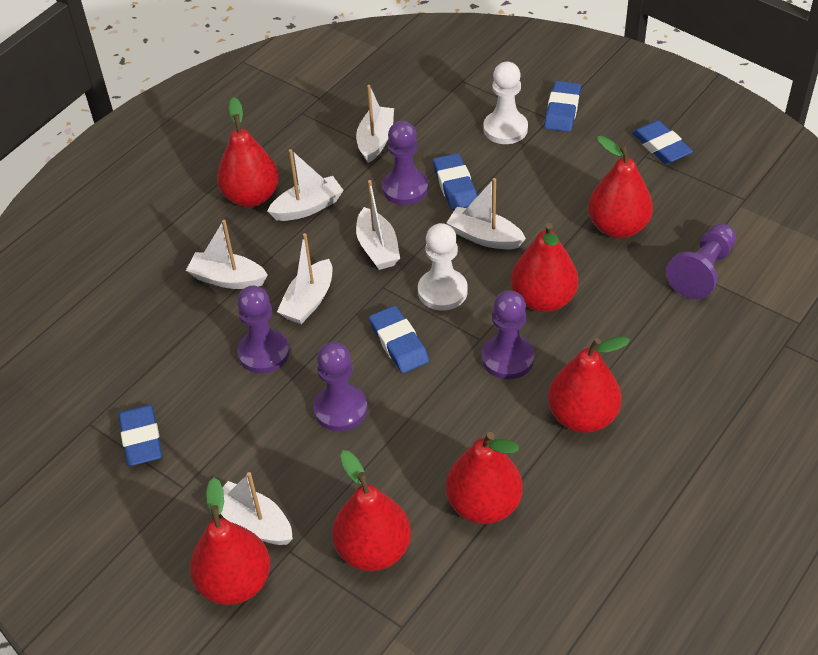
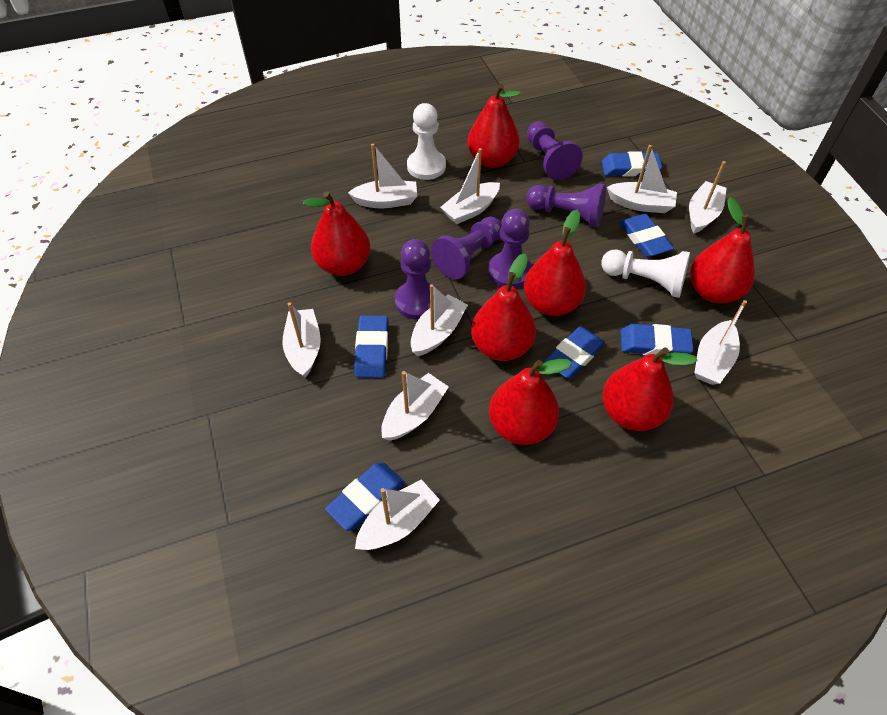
blue eraser: 5 -> 6
white boat: 7 -> 9

